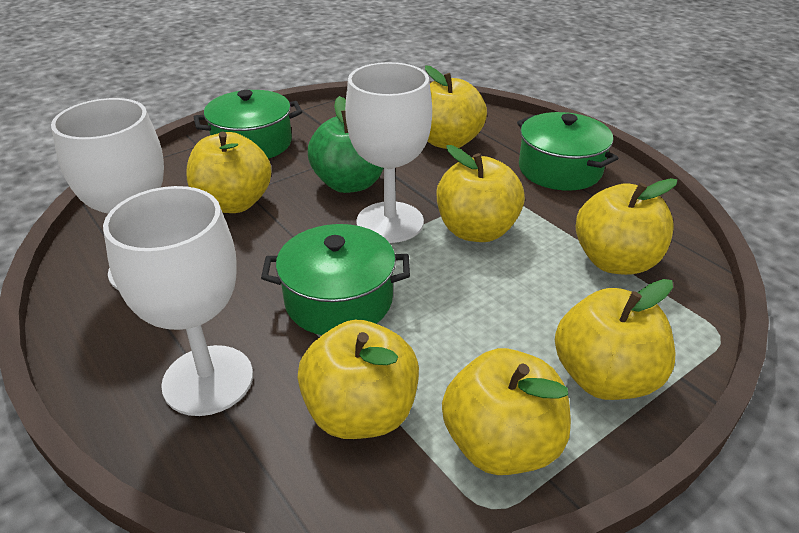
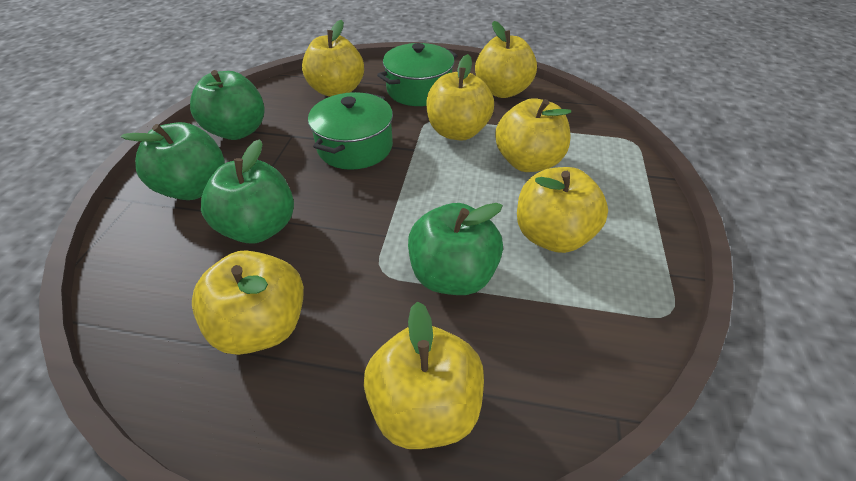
green apple: 1 -> 4
green pot: 3 -> 2
white goblet: 3 -> 0

